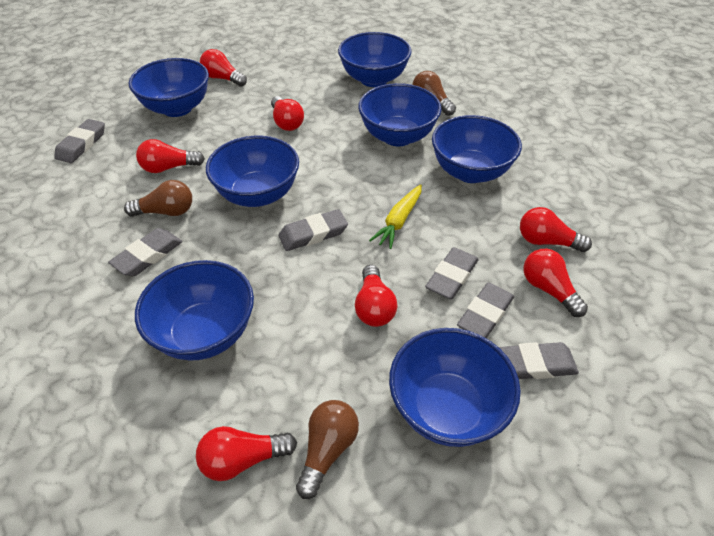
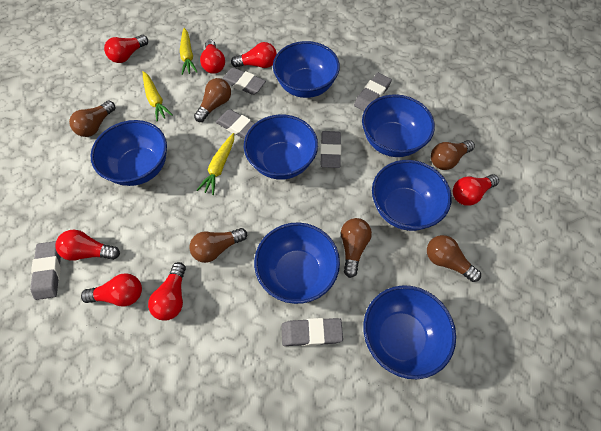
brown light bulb: 3 -> 6
yellow carrot: 1 -> 3

